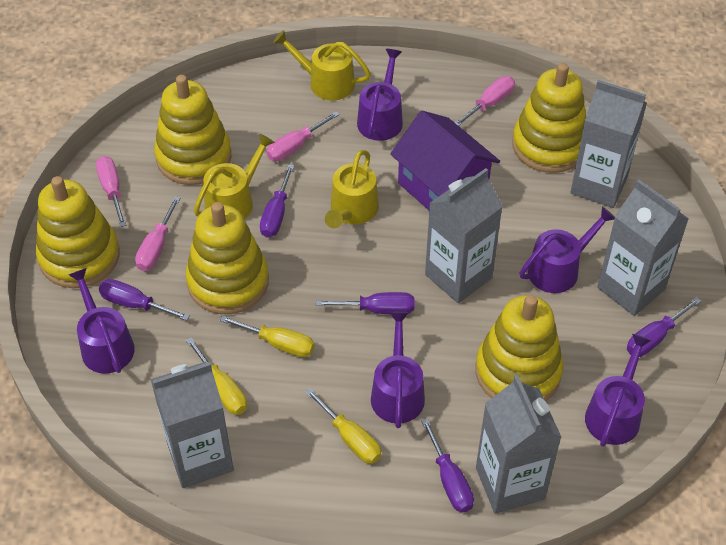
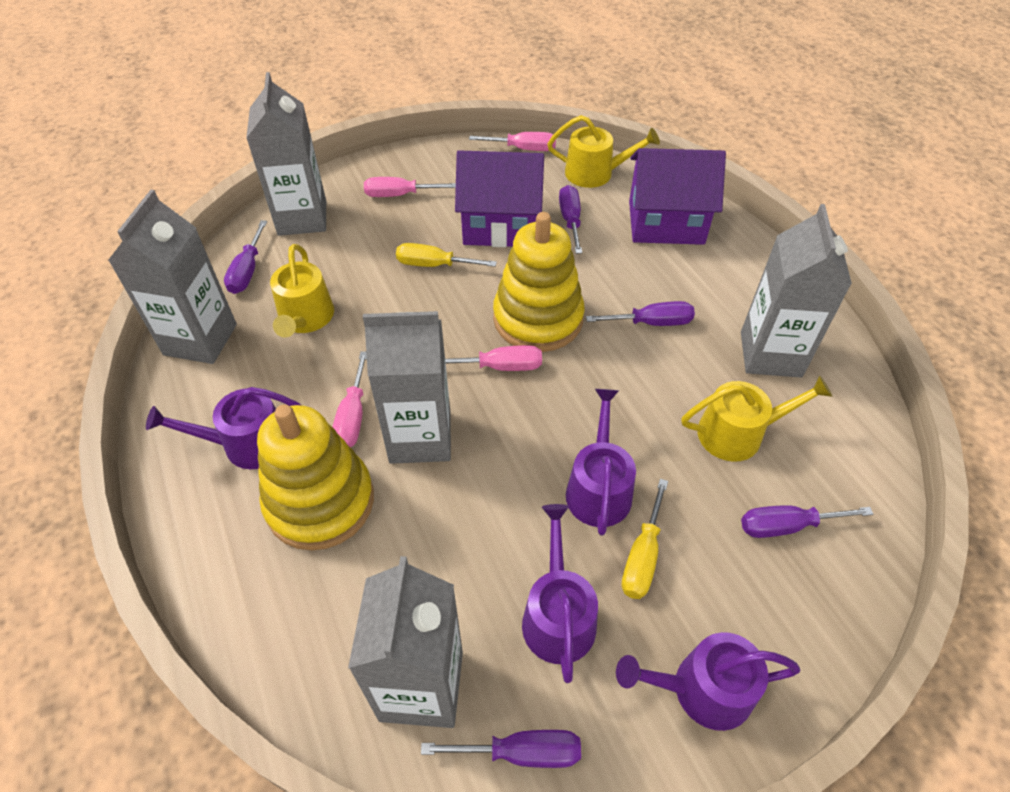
purple house: 1 -> 2
purple watering can: 5 -> 4
yellow screwdriver: 3 -> 2
yellow stacking toy: 5 -> 2

